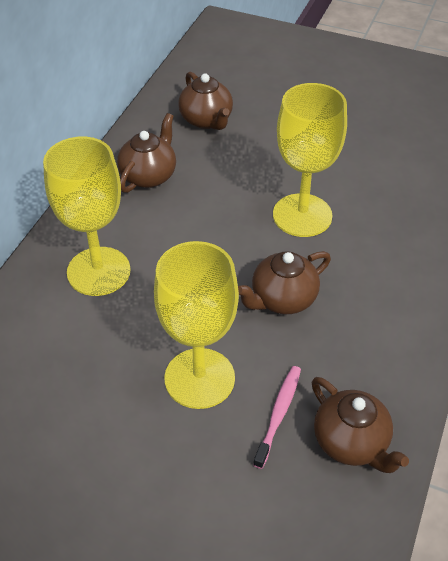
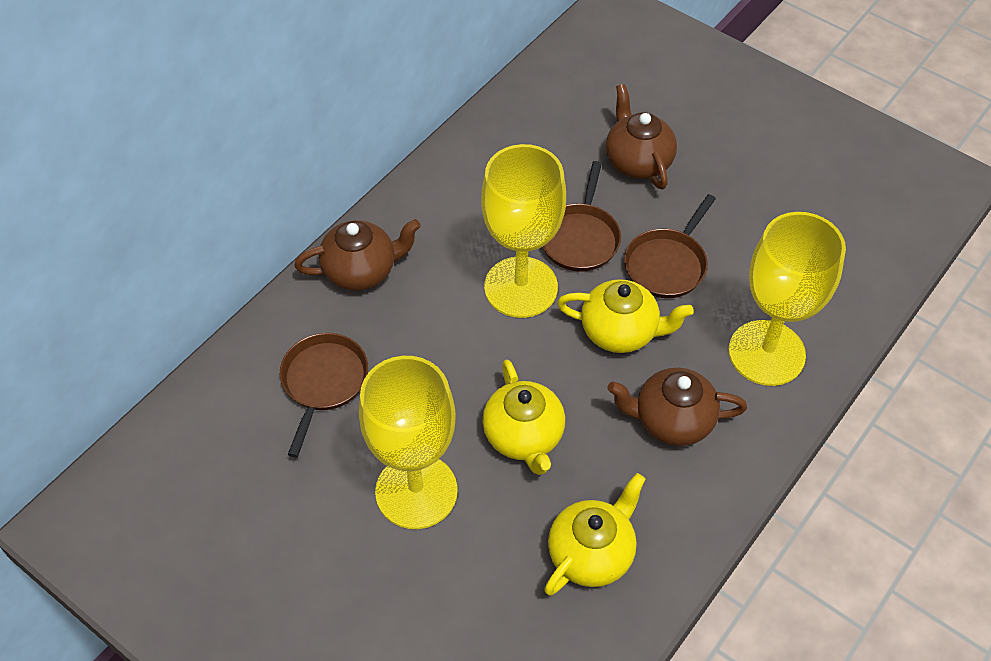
brown pan: 0 -> 3
brown teapot: 4 -> 3
pink toothbrush: 1 -> 0
yellow teapot: 0 -> 3

